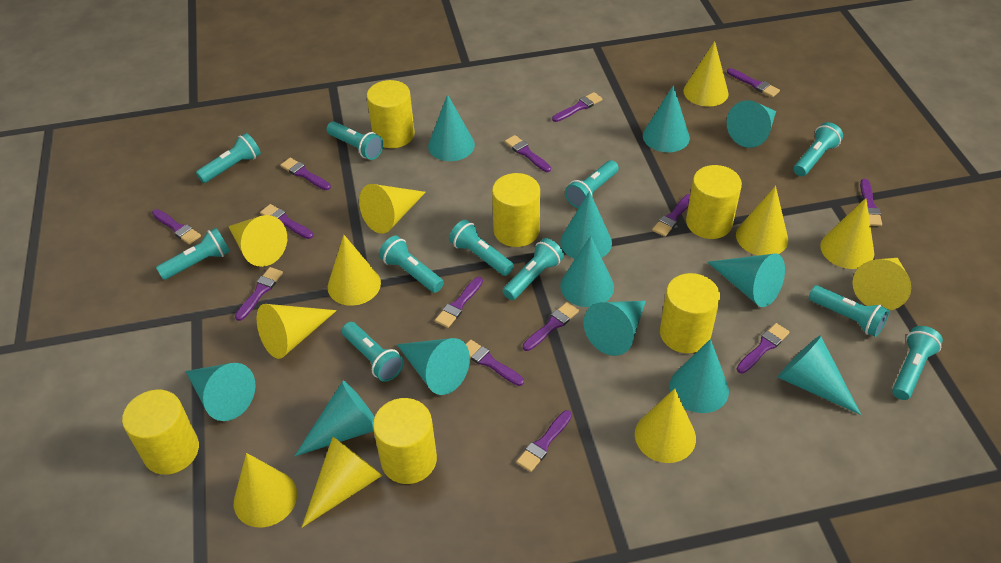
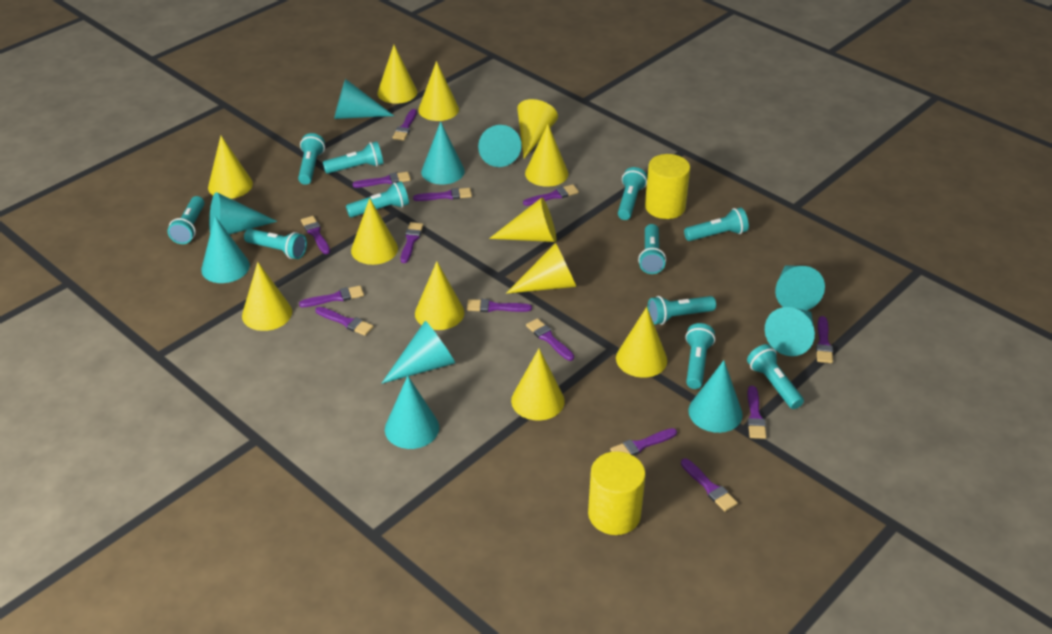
turquoise cone: 12 -> 10
yellow cone: 11 -> 12
yellow cylinder: 6 -> 2

